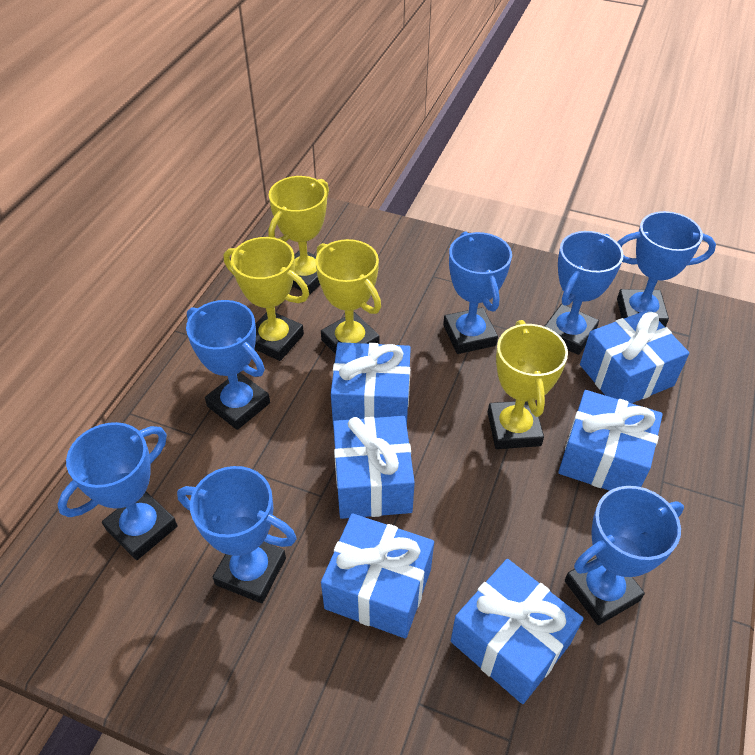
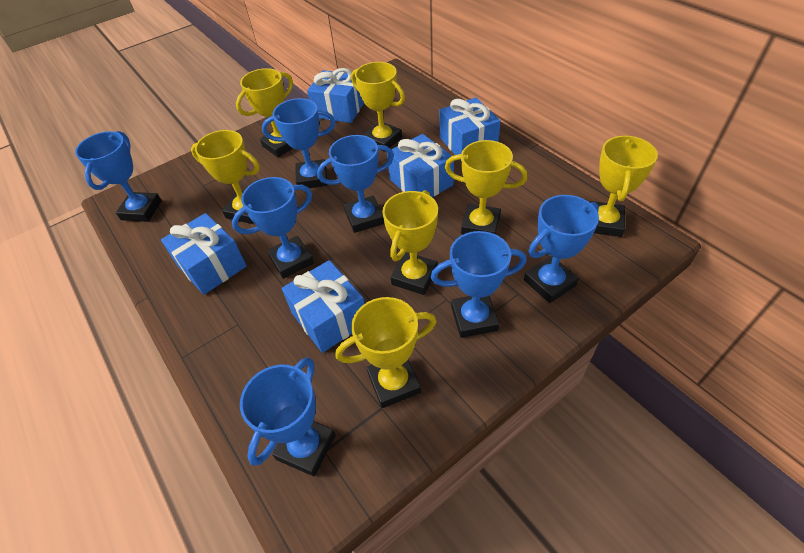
blue gift: 6 -> 5
yellow trophy: 4 -> 7

